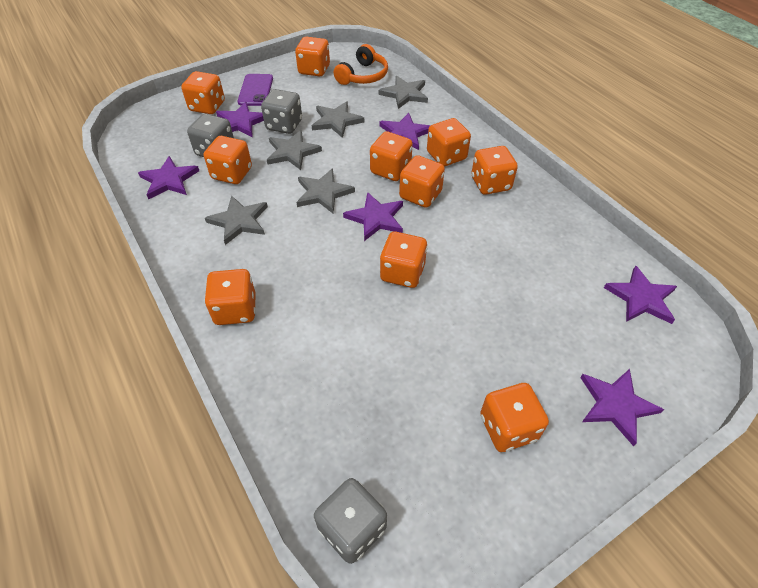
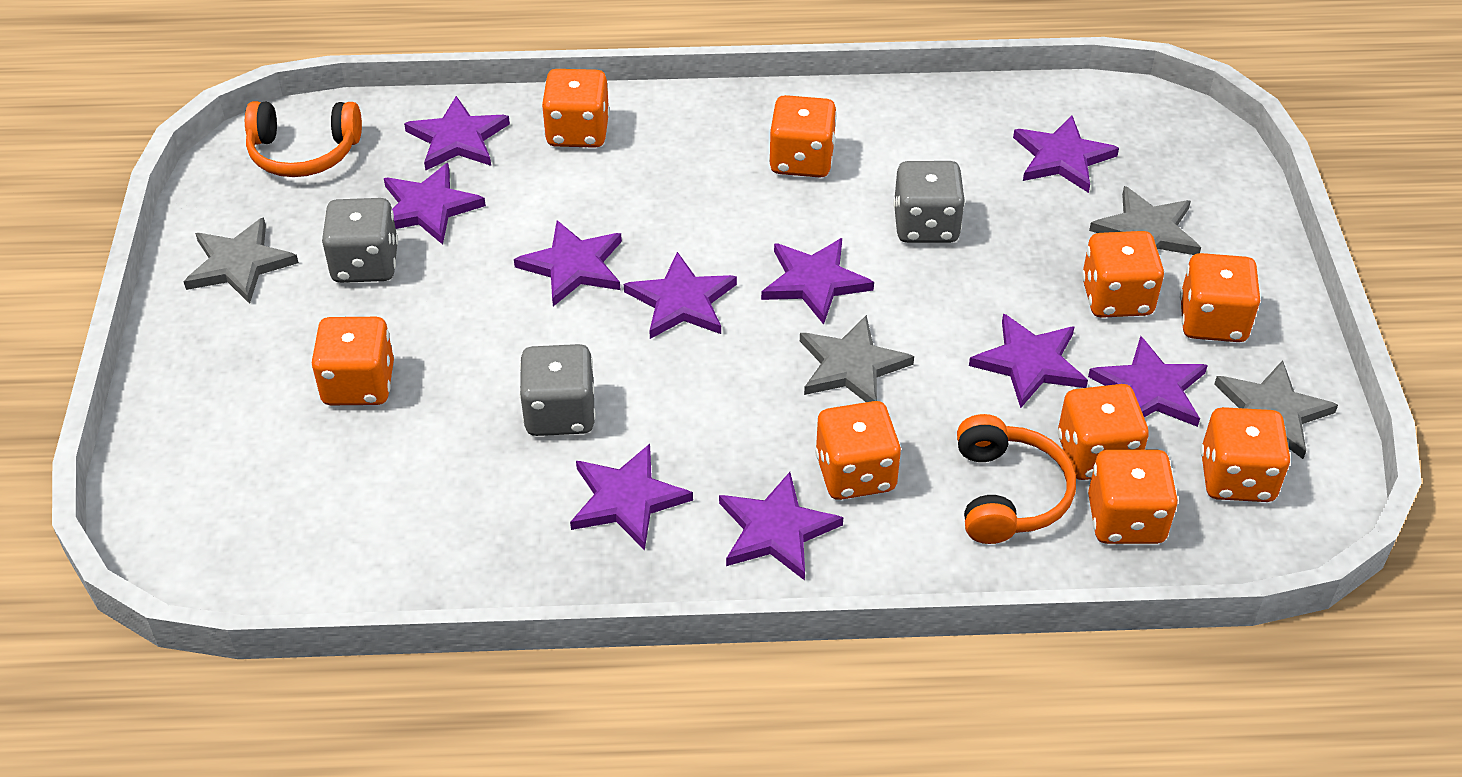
grey star: 5 -> 4
orange dice: 10 -> 9
orange headphones: 1 -> 2
purple phone: 1 -> 0
purple star: 6 -> 10

